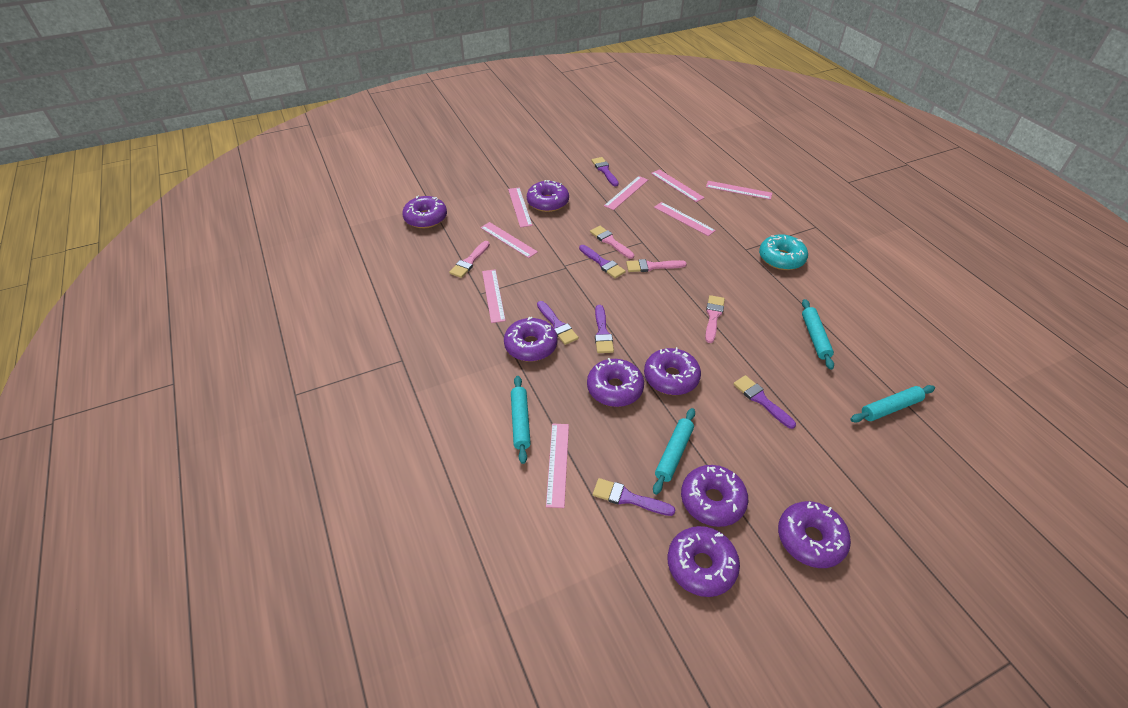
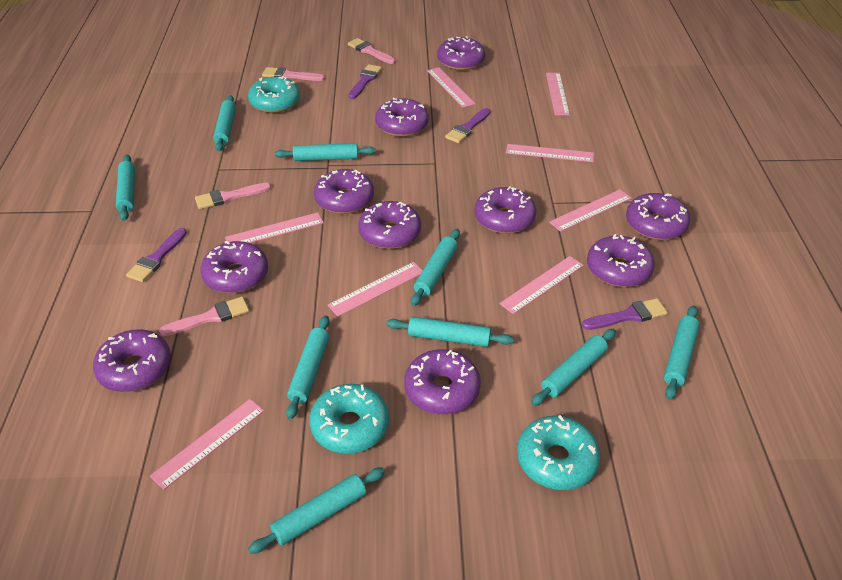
purple brush: 6 -> 4
purple donut: 8 -> 10
turquoise donut: 1 -> 3
turquoise rolling pin: 4 -> 9

